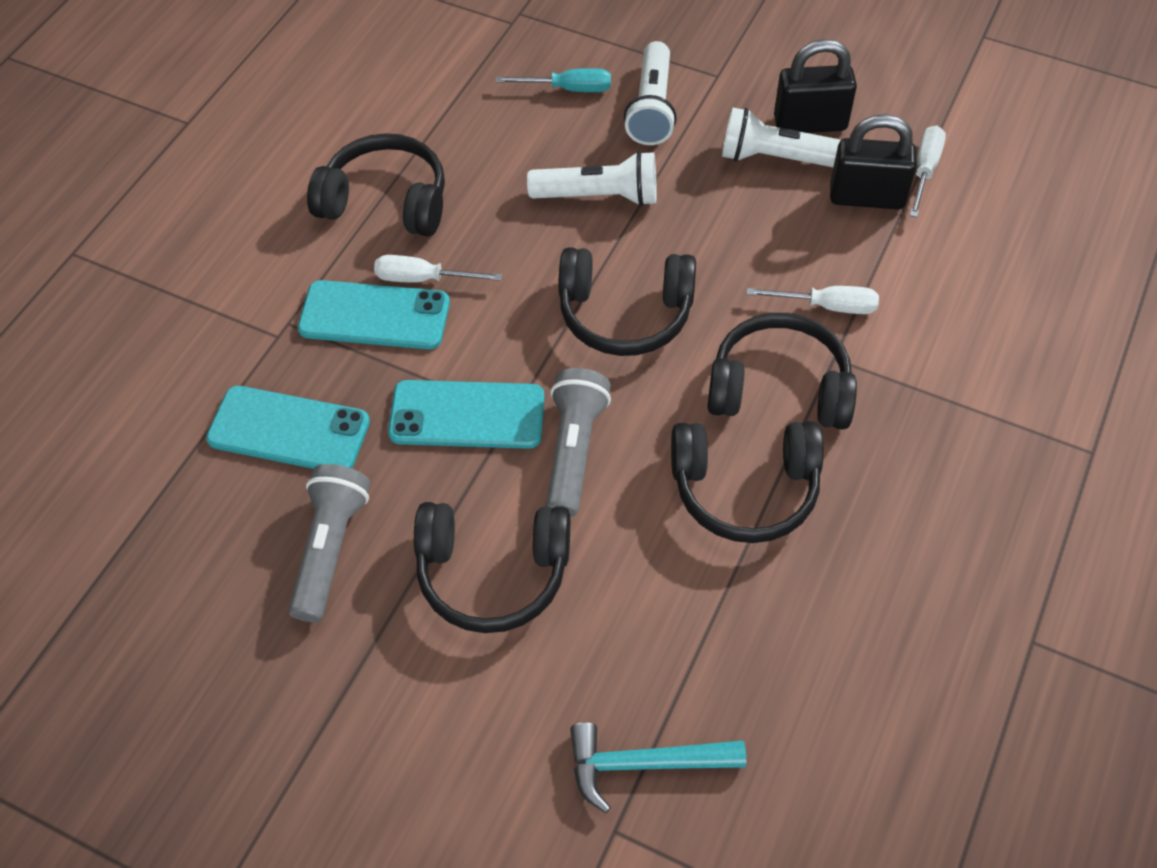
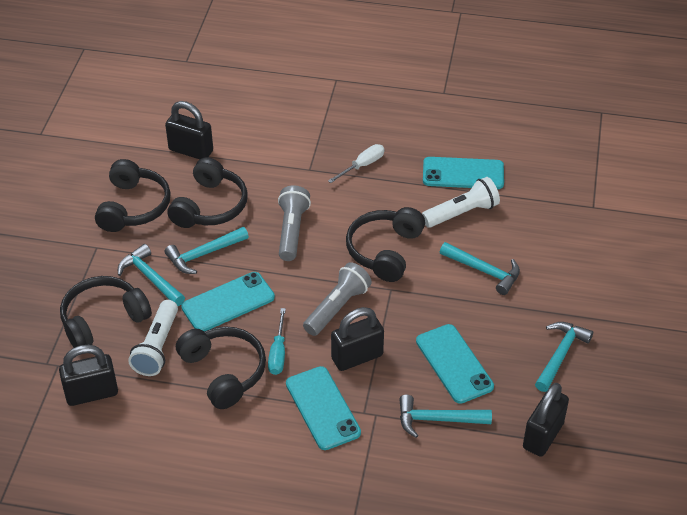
black padlock: 2 -> 4
turquoise hammer: 1 -> 5
turquoise phone: 3 -> 4
white flashlight: 3 -> 2
white screwdriver: 3 -> 1

